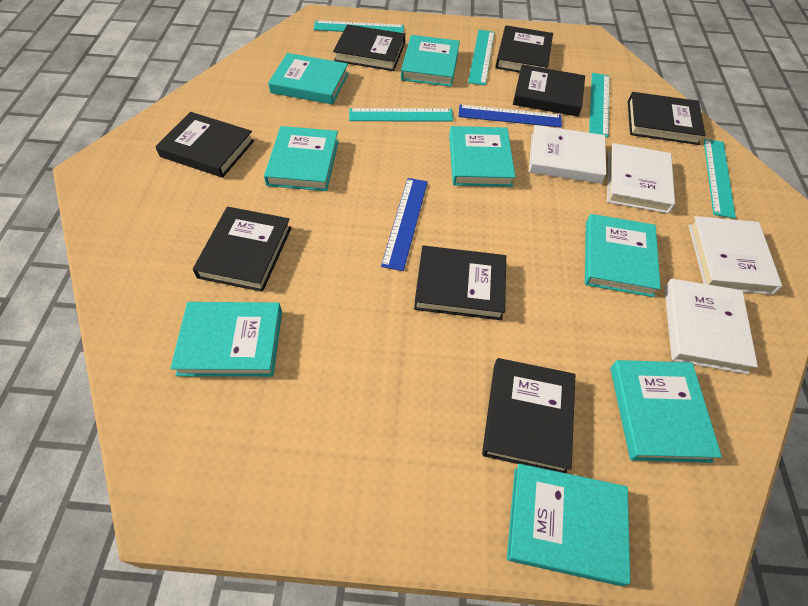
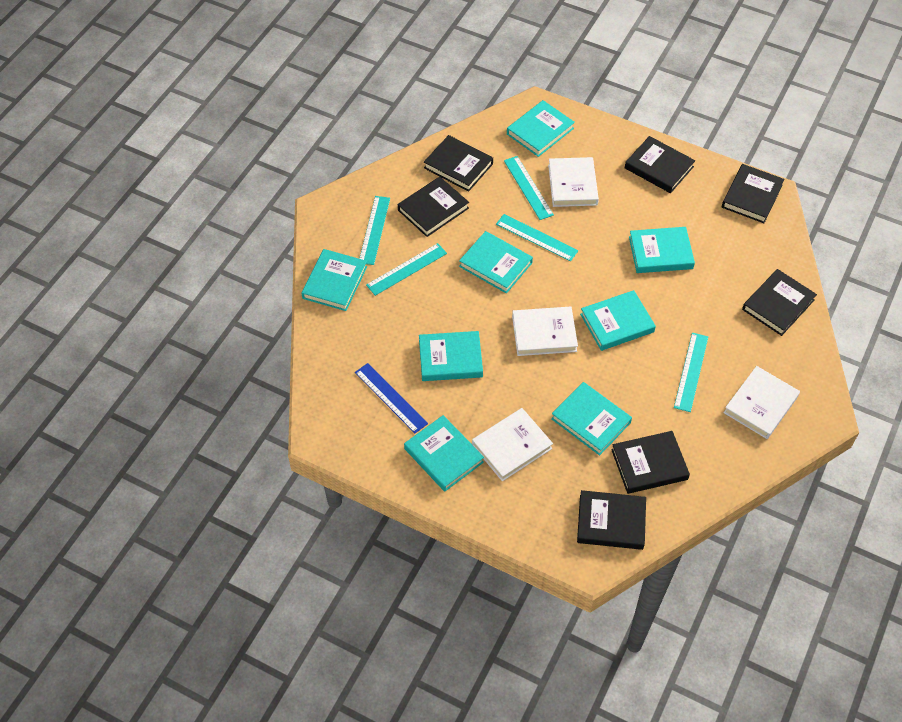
black book: 8 -> 7
blue ruler: 2 -> 1

